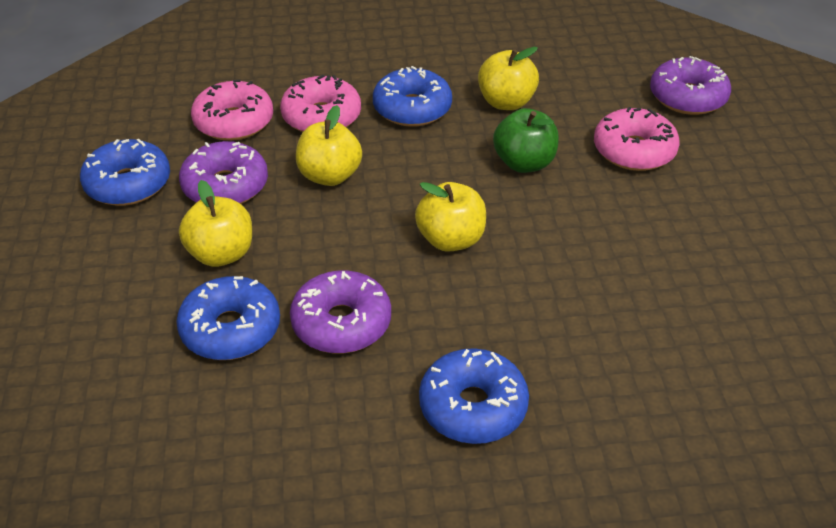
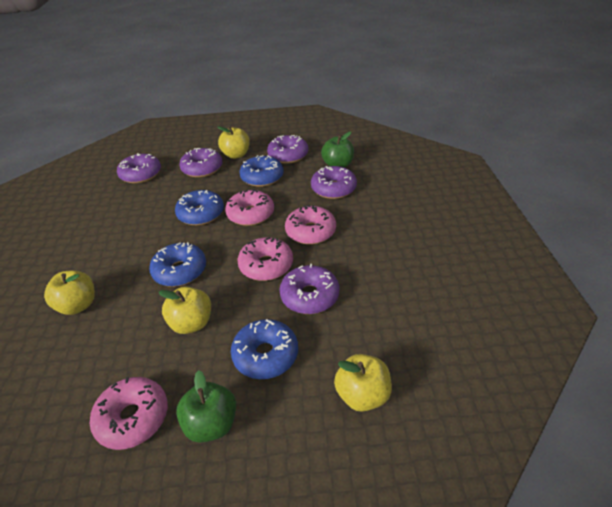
green apple: 1 -> 2
pink donut: 3 -> 4
purple donut: 3 -> 5

